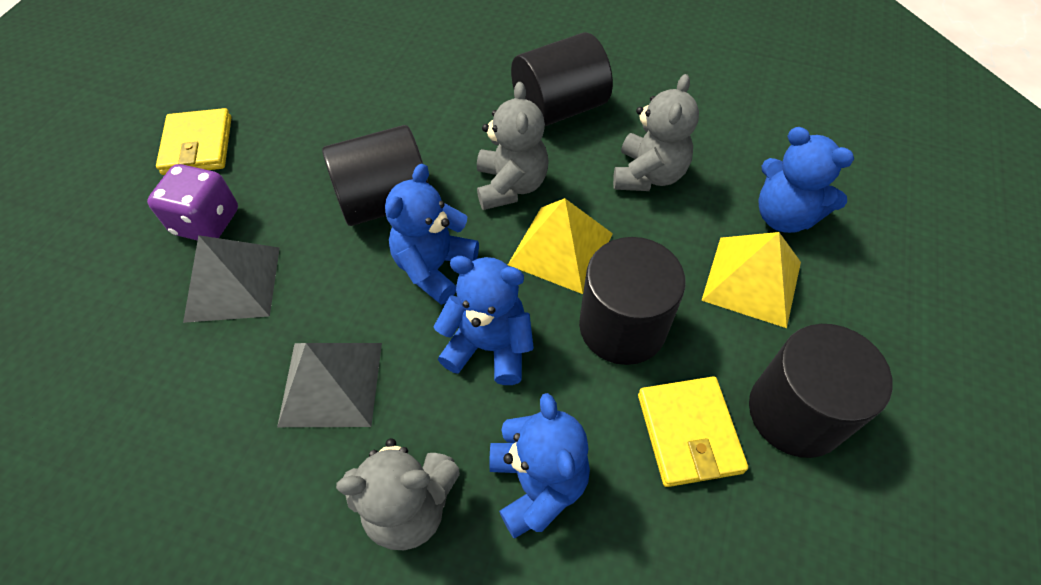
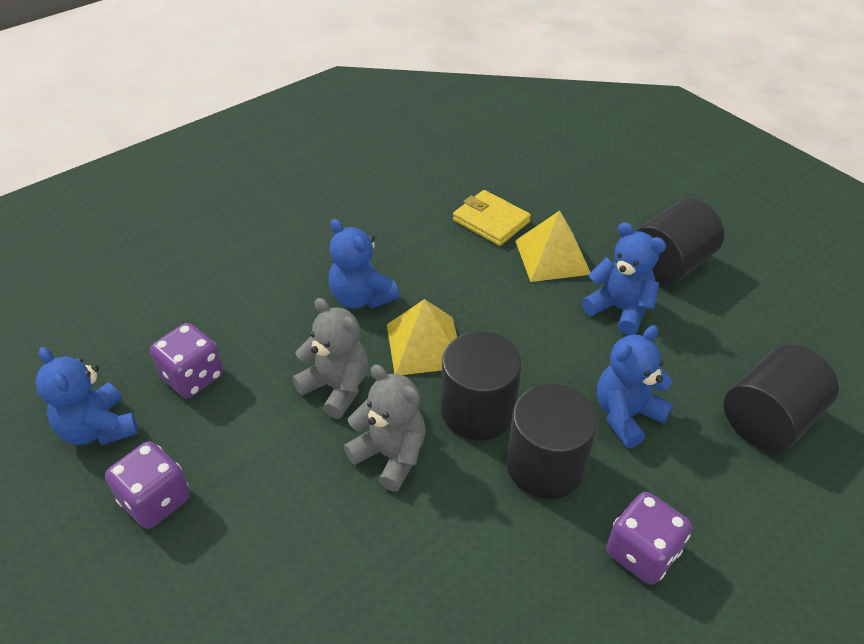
grey pyramid: 2 -> 0
grey teddy bear: 3 -> 2
purple dice: 1 -> 3
yellow wallet: 2 -> 1

